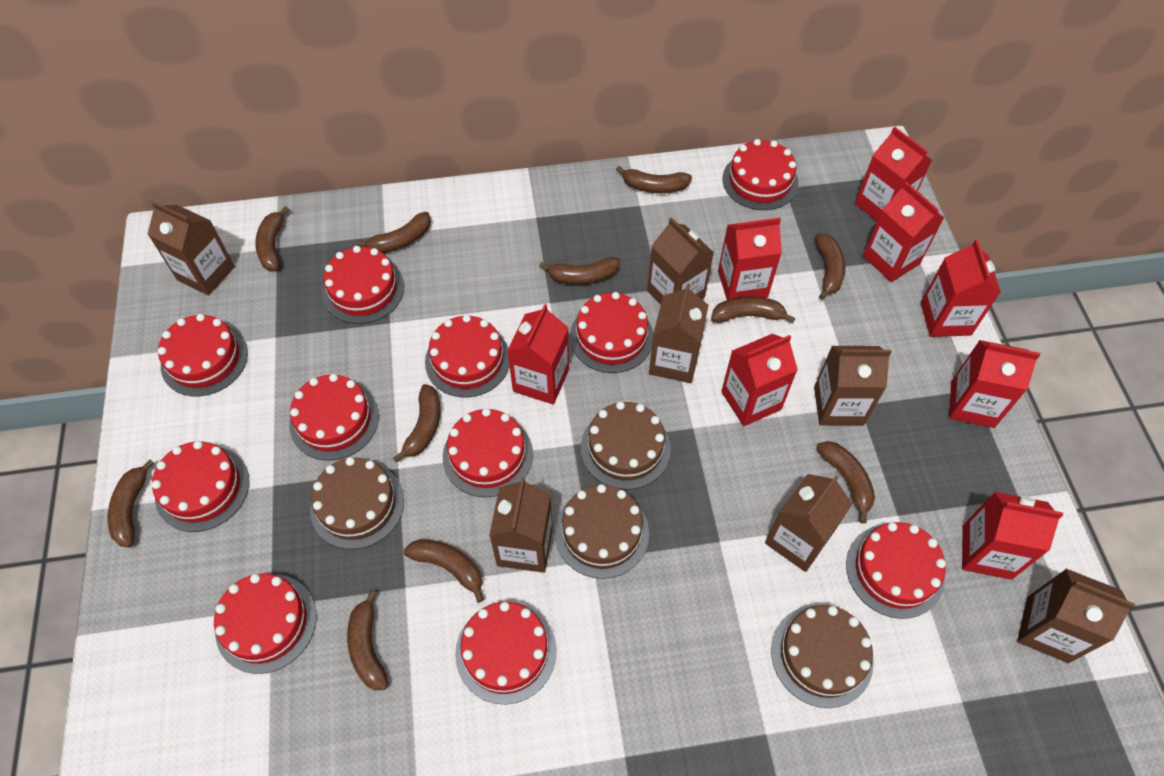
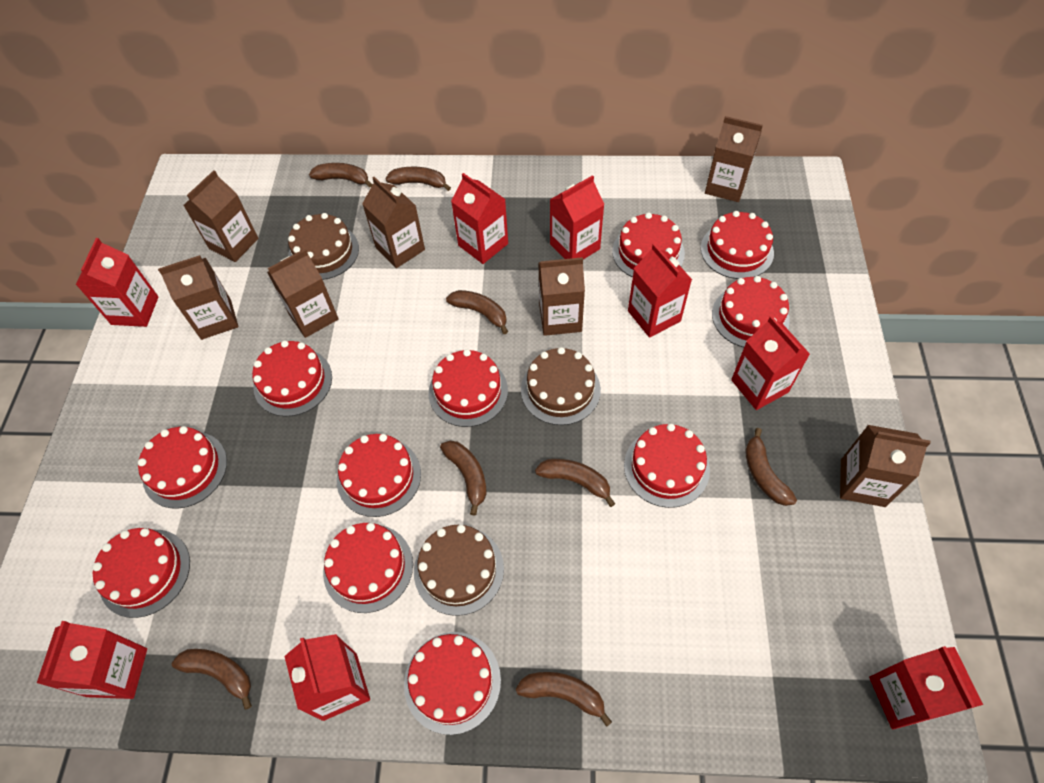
brown banana: 11 -> 8
brown cake: 4 -> 3

